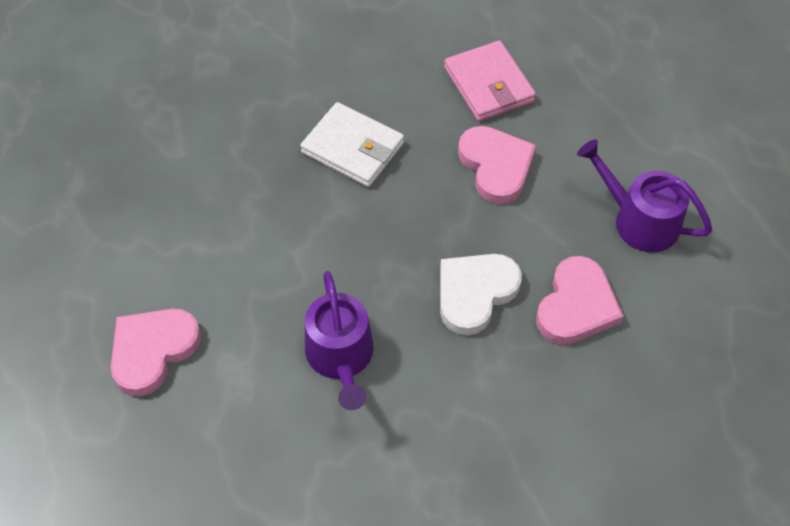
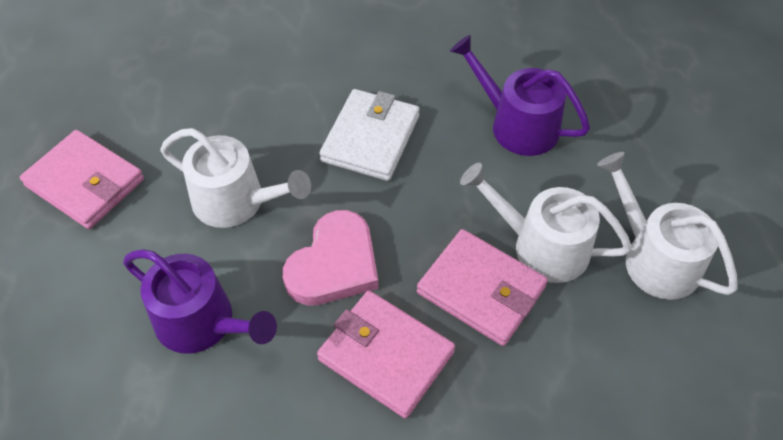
pink heart: 3 -> 1
pink wallet: 1 -> 3
white heart: 1 -> 0
white watering can: 0 -> 3

